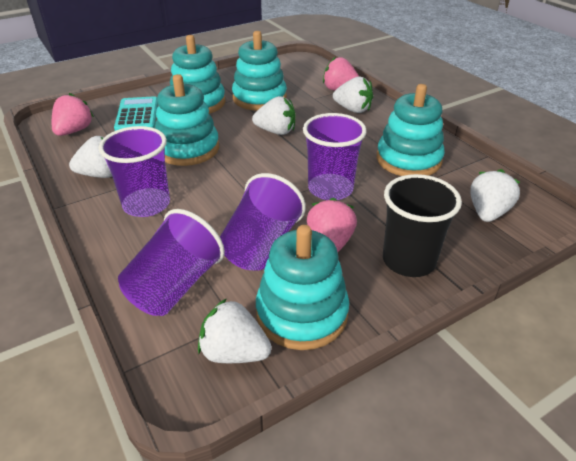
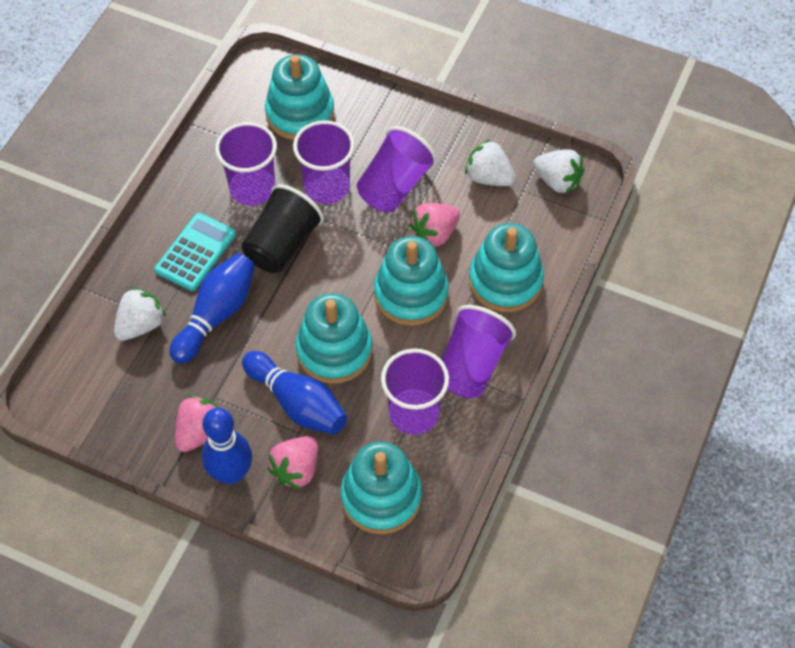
blue bowling pin: 0 -> 3
purple cup: 4 -> 5
white strawberry: 5 -> 3

